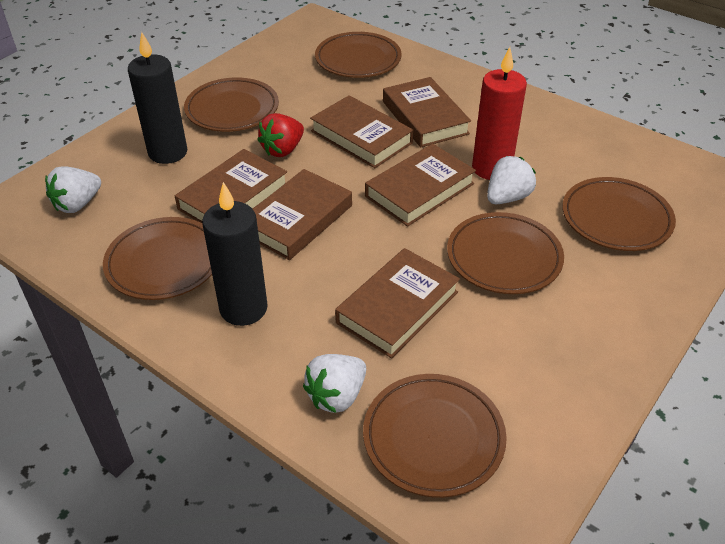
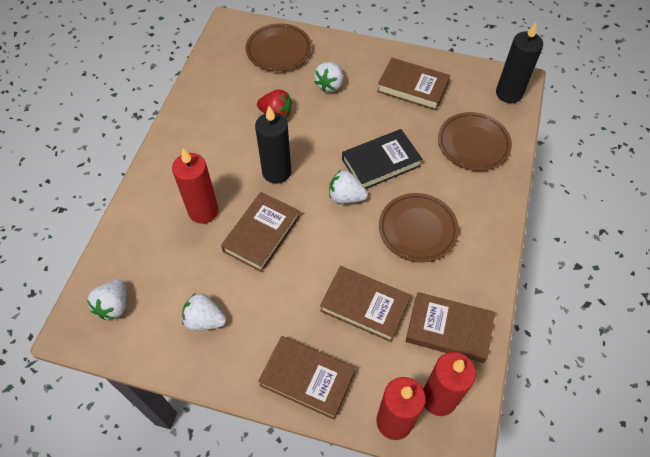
black book: 0 -> 1
brown book: 6 -> 5
brown plate: 6 -> 3
red candle: 1 -> 3
white strawberry: 3 -> 4

